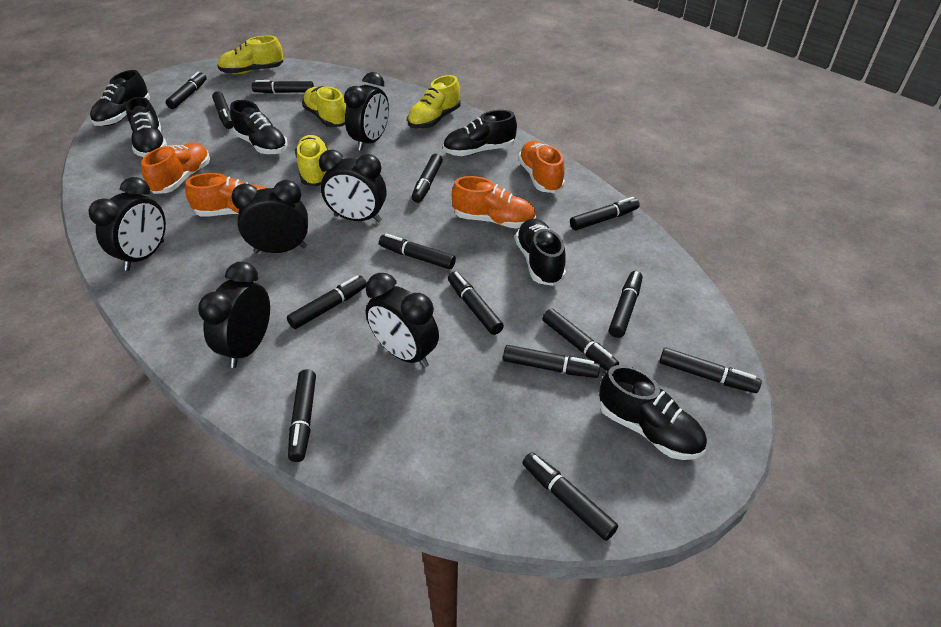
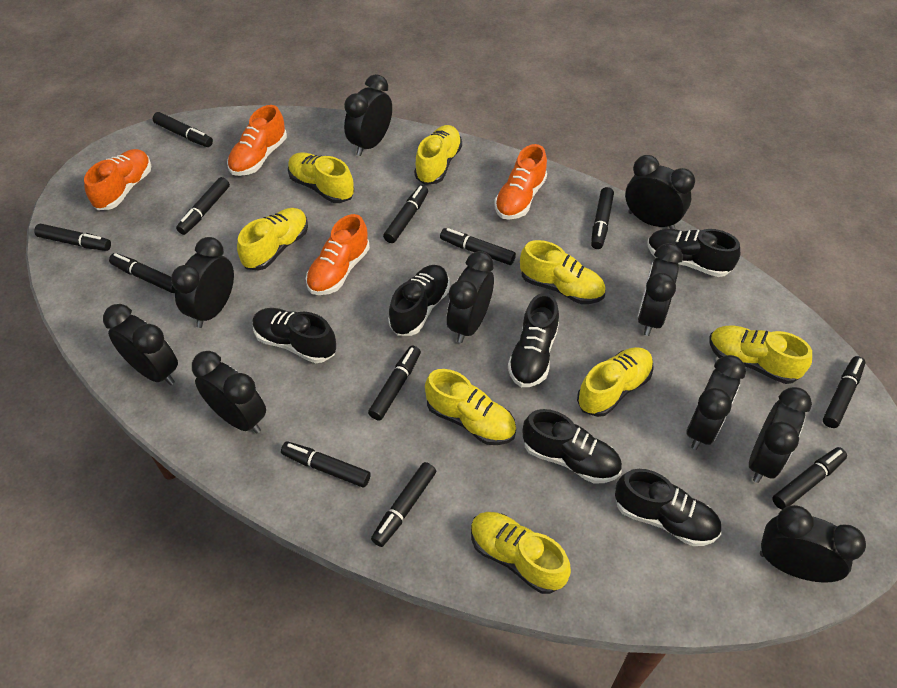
black clock: 6 -> 10
black marker: 14 -> 12
yellow shoe: 4 -> 8

